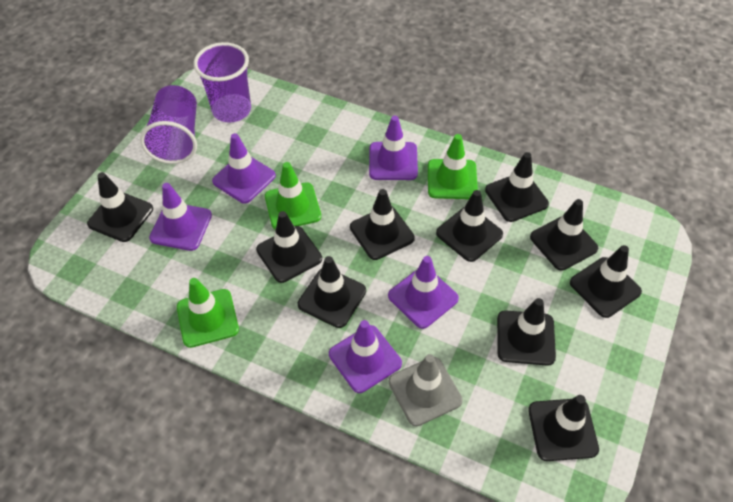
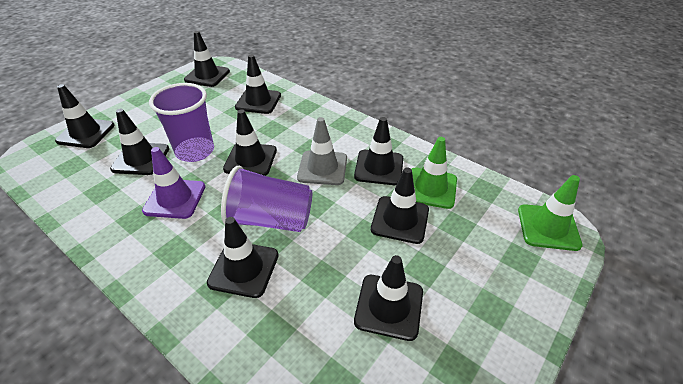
black traffic cone: 10 -> 9
green traffic cone: 3 -> 2
purple traffic cone: 5 -> 1

